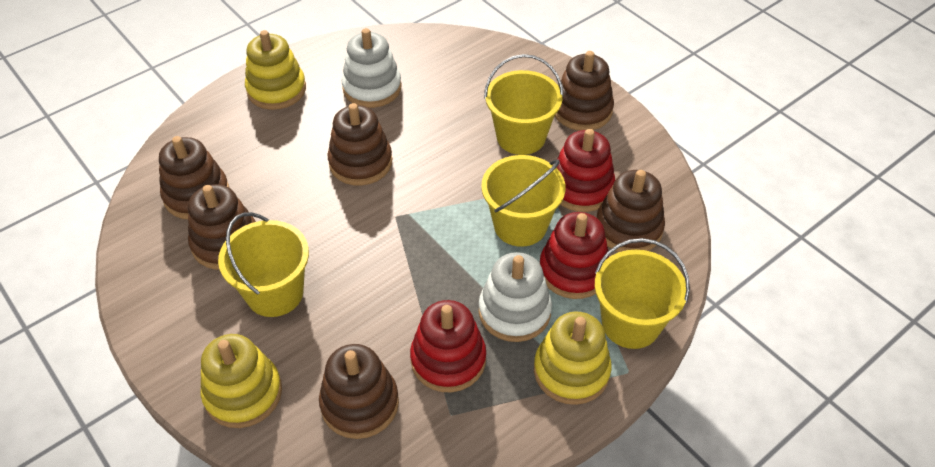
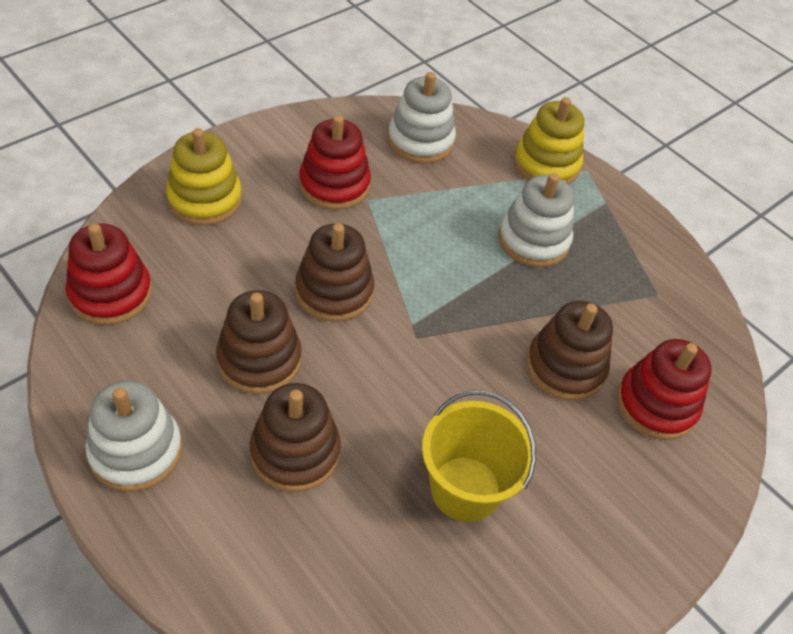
brown stacking toy: 6 -> 4
white stacking toy: 2 -> 3
yellow bucket: 4 -> 1
yellow stacking toy: 3 -> 2

